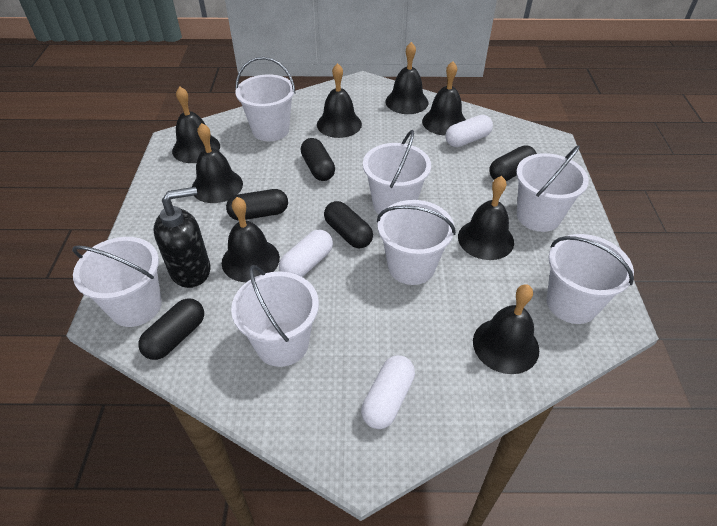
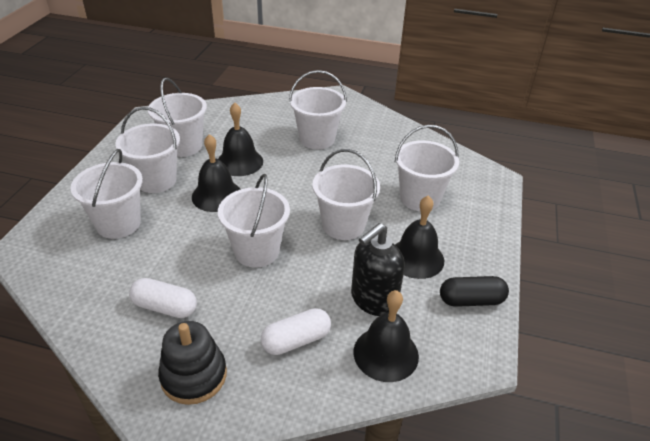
black bell: 8 -> 4
black capsule: 5 -> 1
black stacking toy: 0 -> 1
white capsule: 3 -> 2

